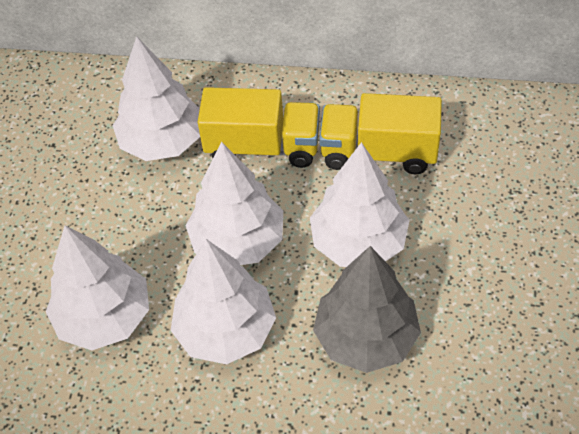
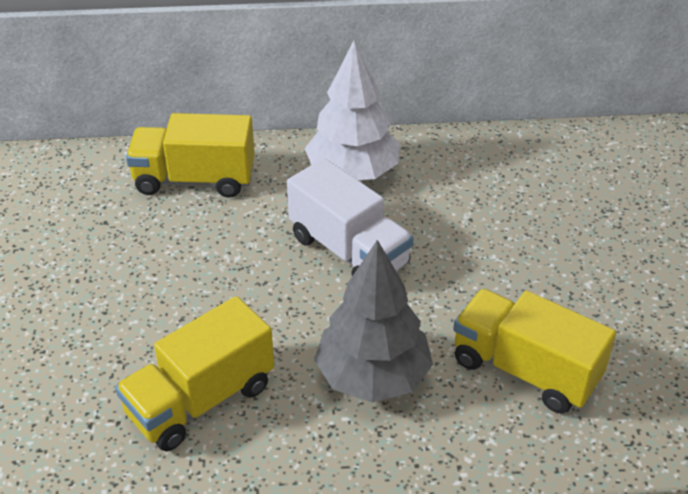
white tree: 5 -> 1
white truck: 0 -> 1
yellow truck: 2 -> 3

